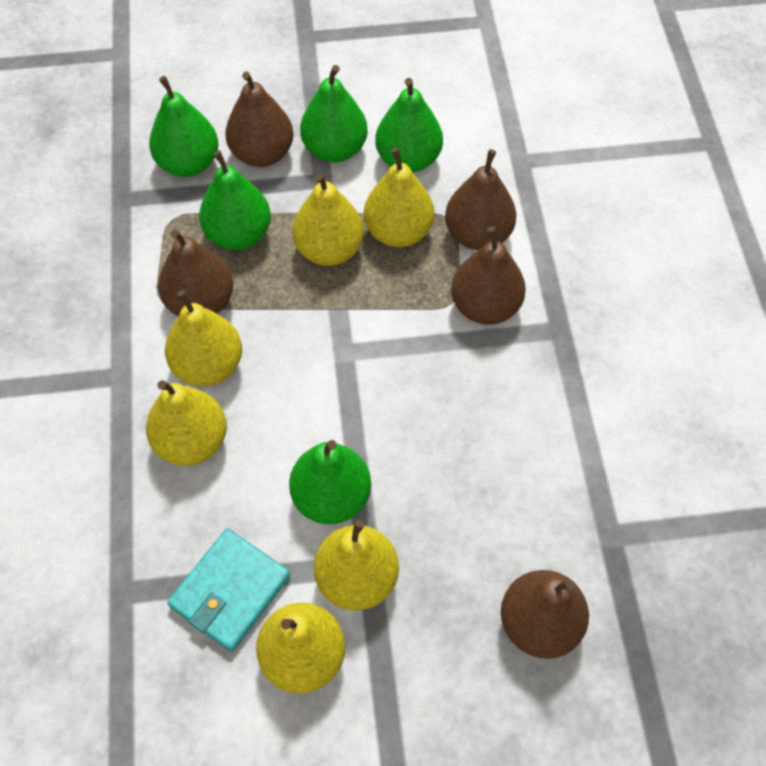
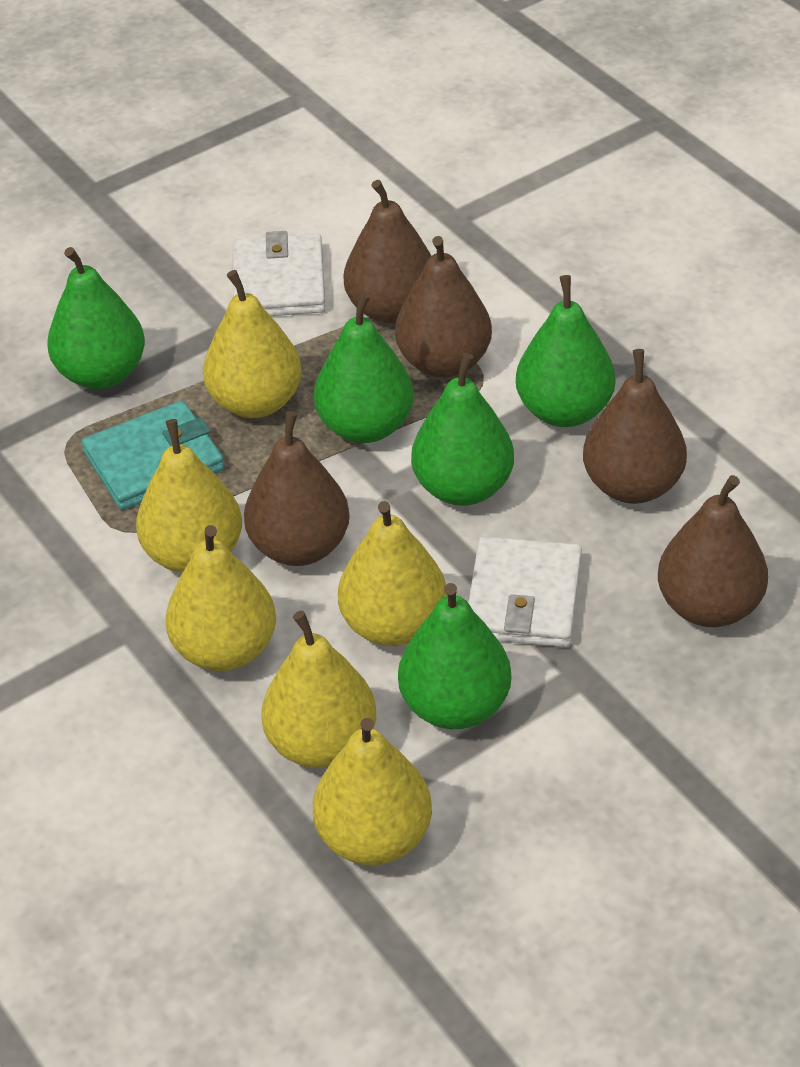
white wallet: 0 -> 2

